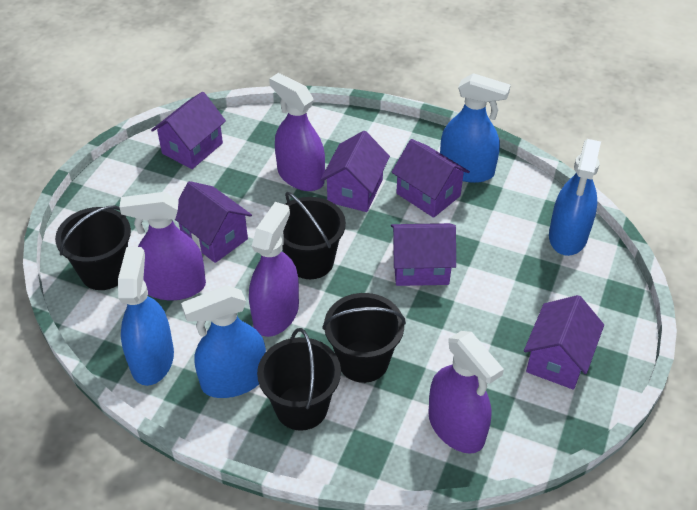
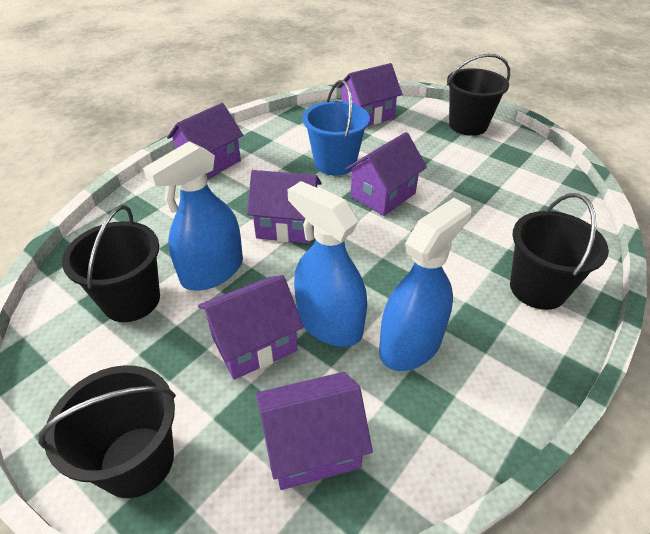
blue bucket: 0 -> 1
blue spray bottle: 4 -> 3
purple spray bottle: 4 -> 0

